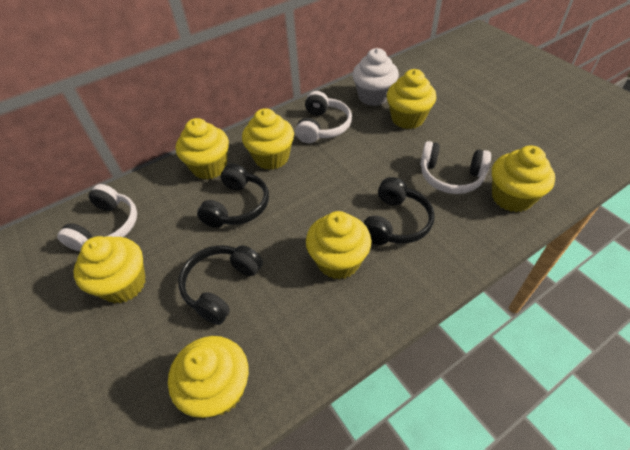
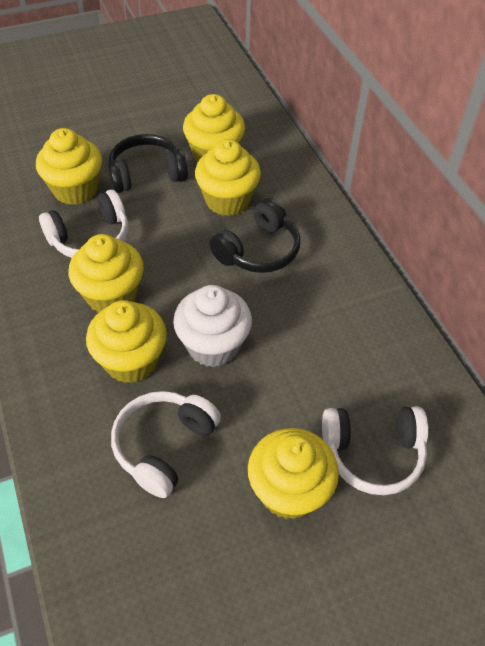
black headphones: 3 -> 2
yellow cupcake: 7 -> 6

